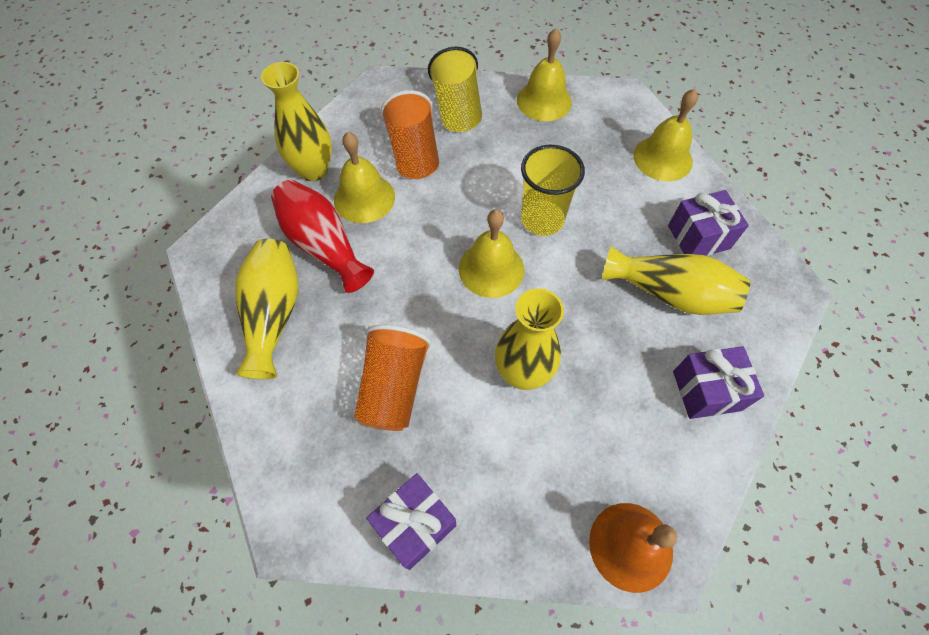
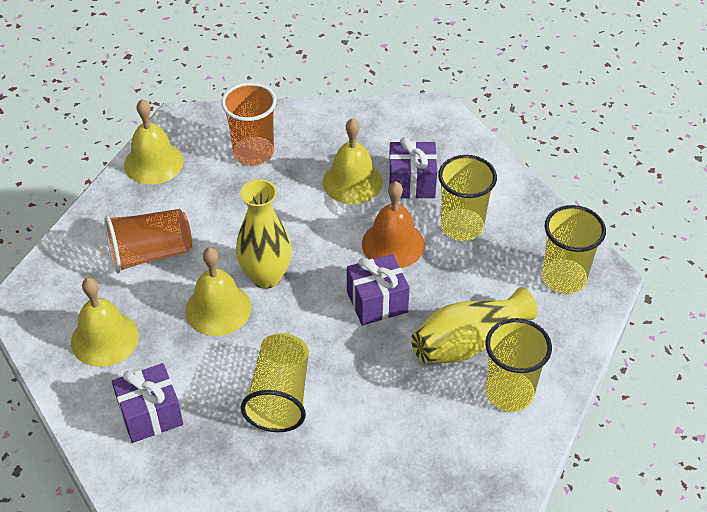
red vase: 1 -> 0
yellow cup: 2 -> 4
yellow vase: 4 -> 2

